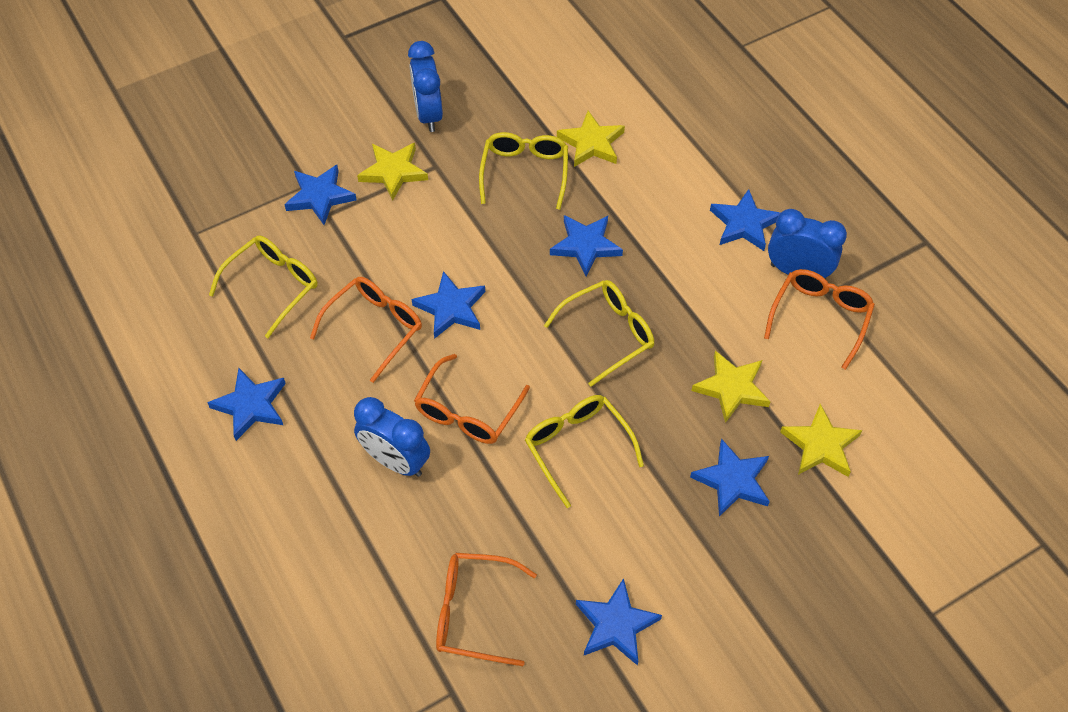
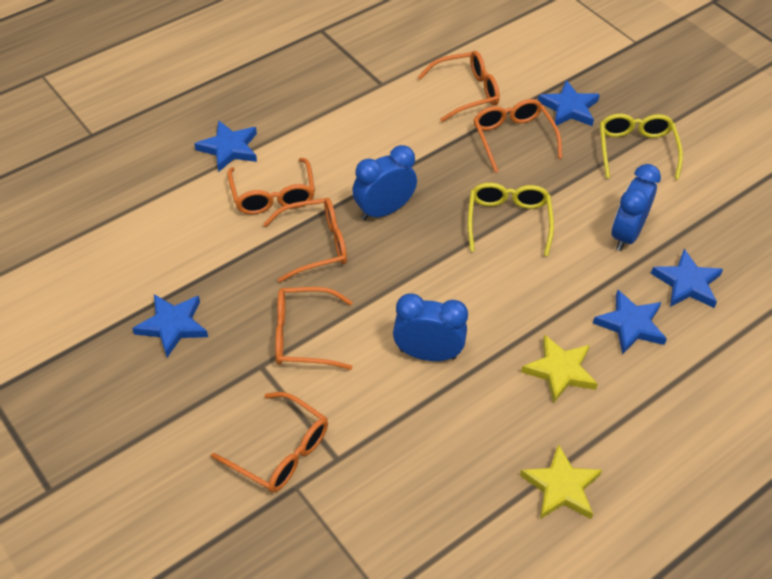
blue star: 7 -> 5
orange glasses: 4 -> 6
yellow glasses: 4 -> 2
yellow star: 4 -> 2

